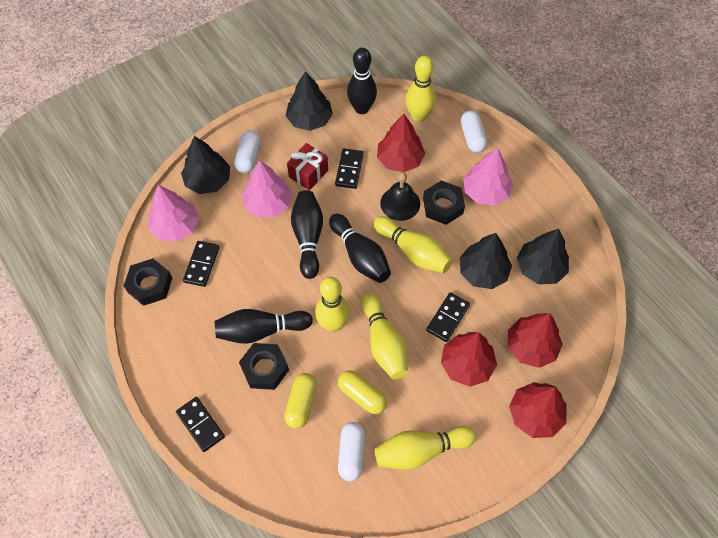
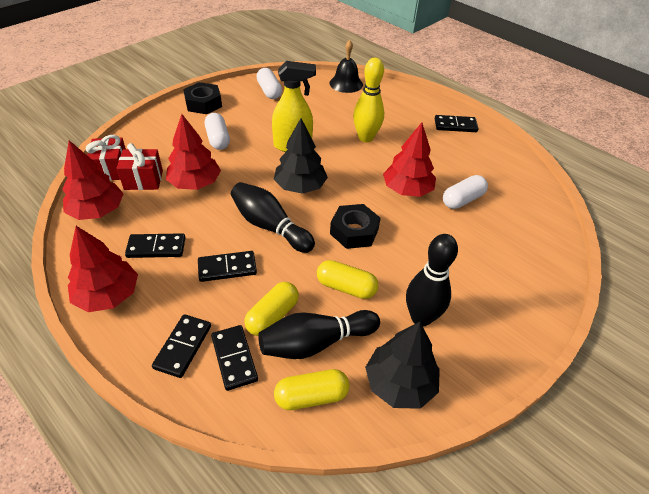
black bowling pin: 4 -> 3
black domino: 4 -> 5
black nut: 3 -> 2
black tree: 4 -> 2
pink tree: 3 -> 0
red gift: 1 -> 2
yellow bowling pin: 5 -> 1
yellow capsule: 2 -> 3
yellow spray bottle: 0 -> 1

